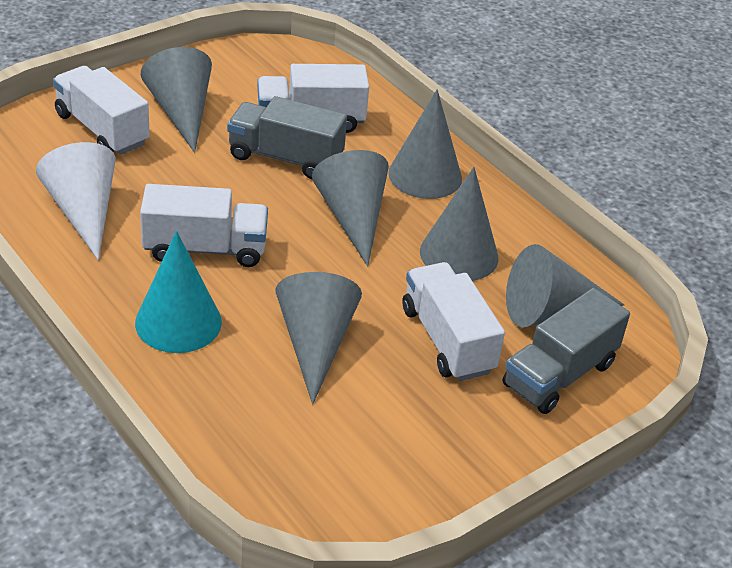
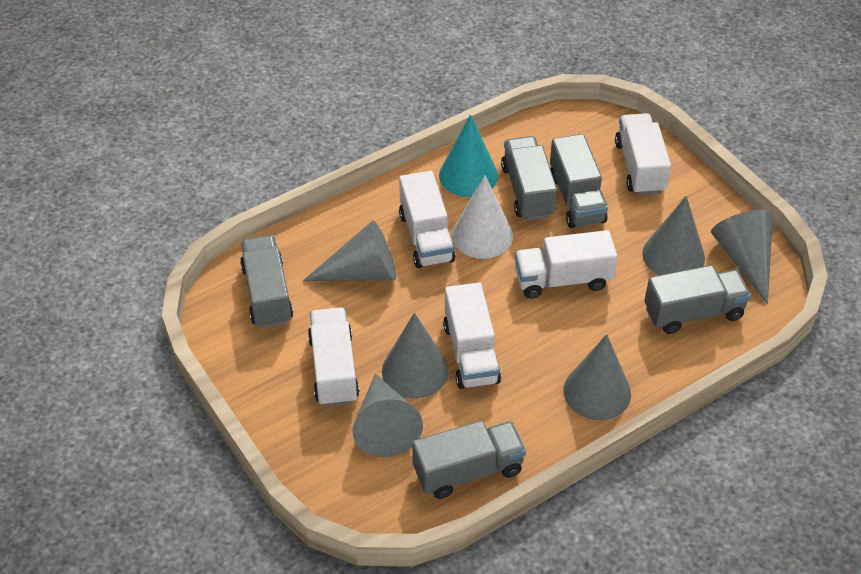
grey truck: 2 -> 5
white truck: 4 -> 5

